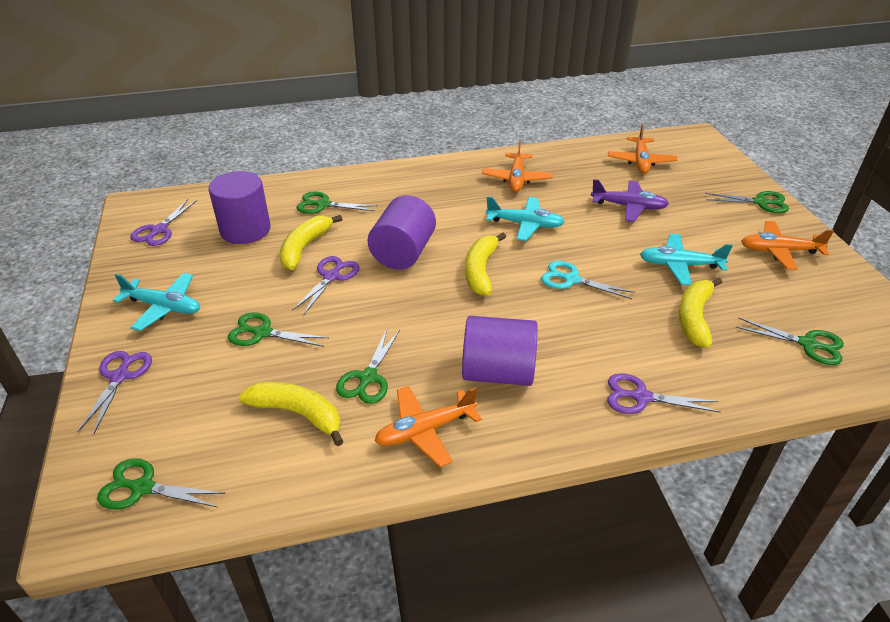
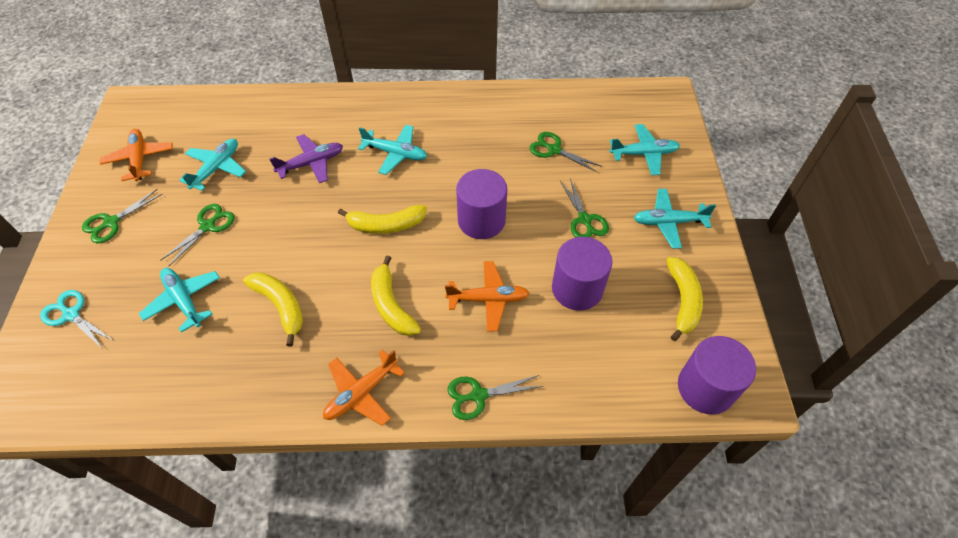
green scissors: 6 -> 5
orange plane: 4 -> 3
purple scissors: 4 -> 0
turquoise plane: 3 -> 5

